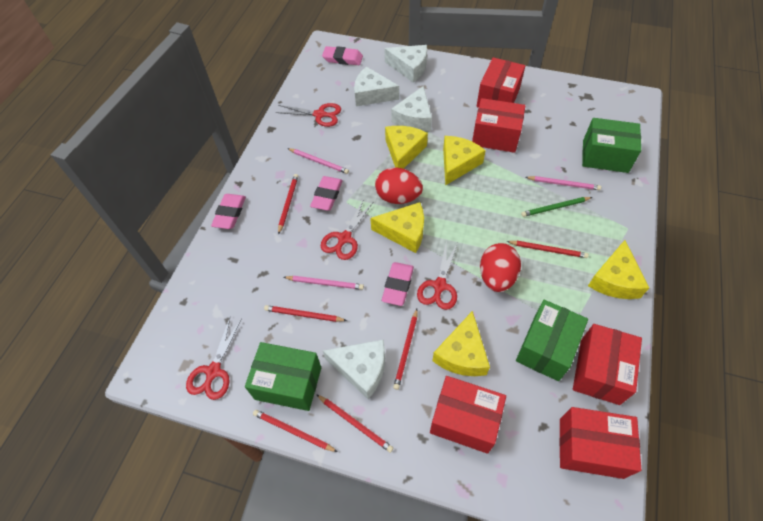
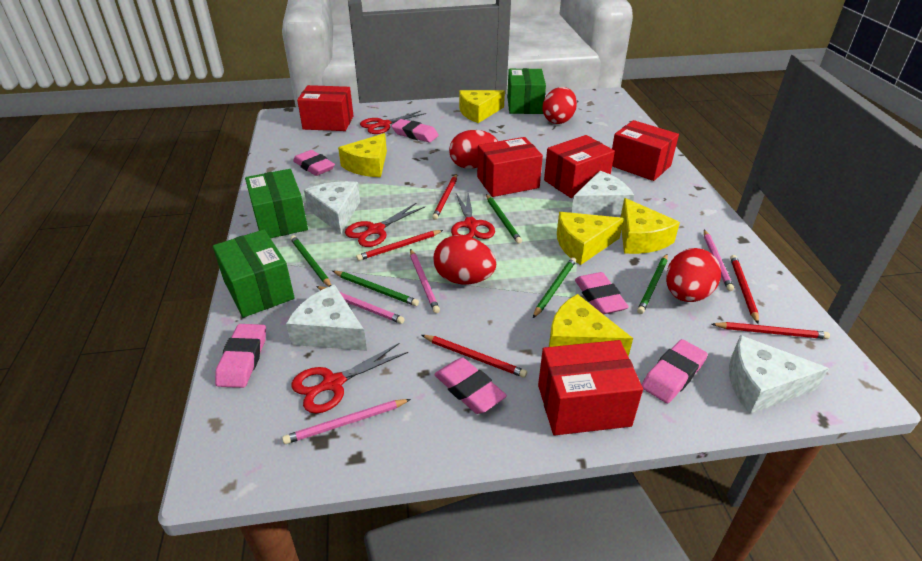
green pencil: 1 -> 5
pink eraser: 4 -> 6
pink pencil: 3 -> 4
red egg: 2 -> 4
red pencil: 6 -> 5

